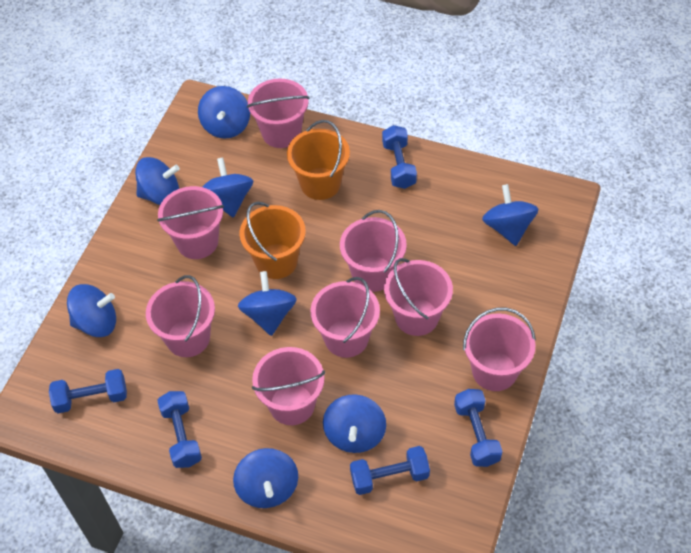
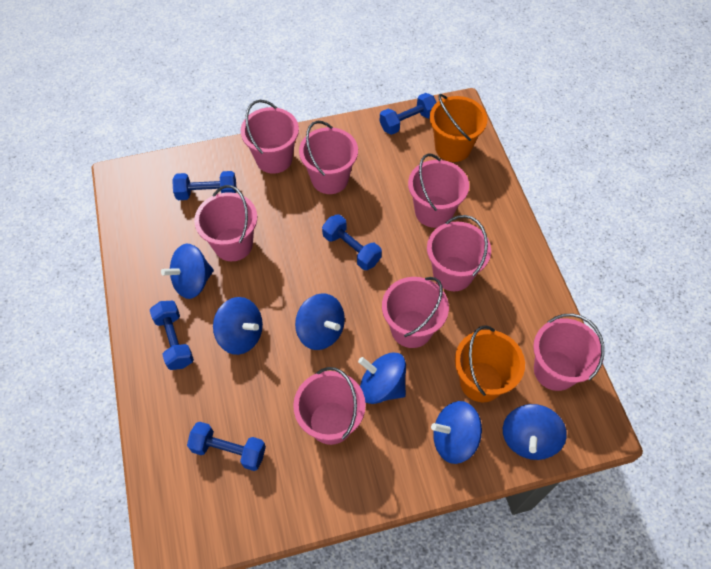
blue spinning top: 8 -> 6

